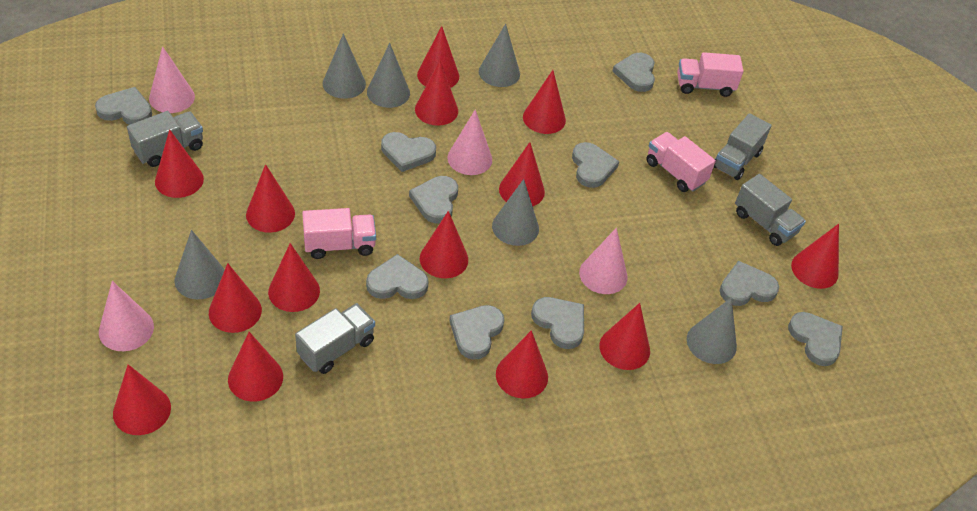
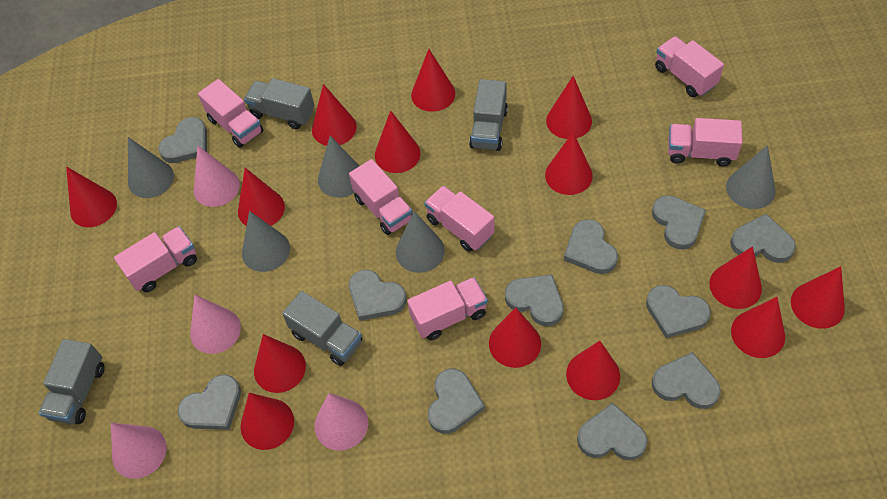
grey cone: 6 -> 5
grey heart: 10 -> 11
pink truck: 3 -> 7

